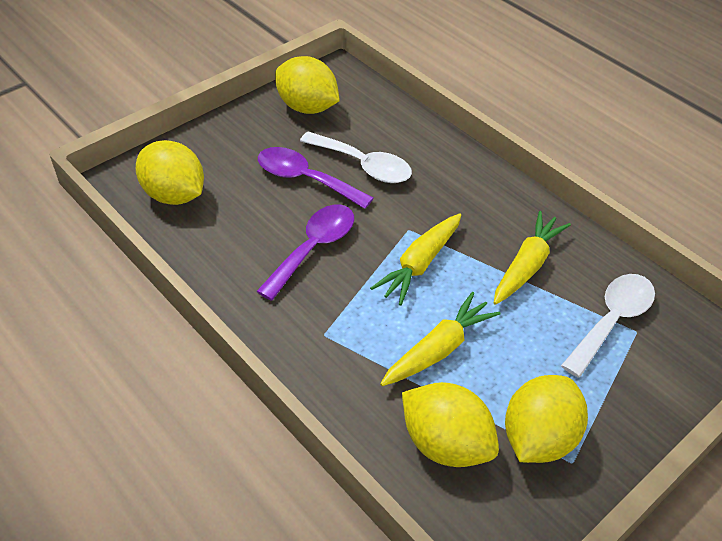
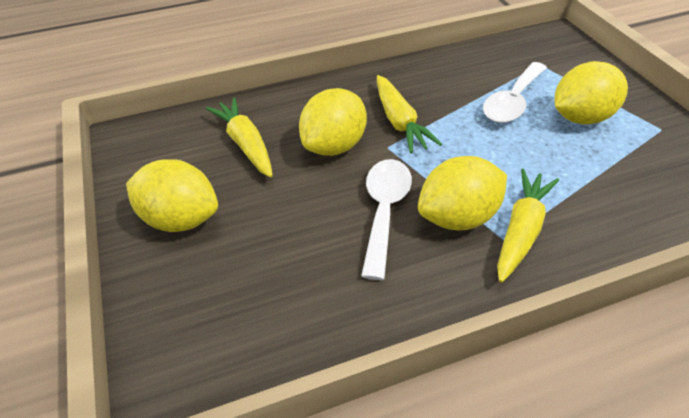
purple spoon: 2 -> 0

